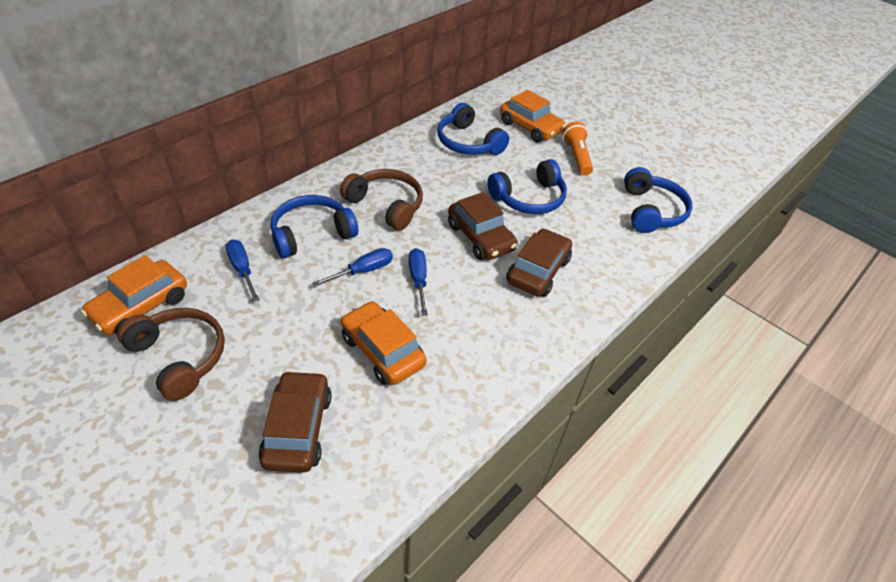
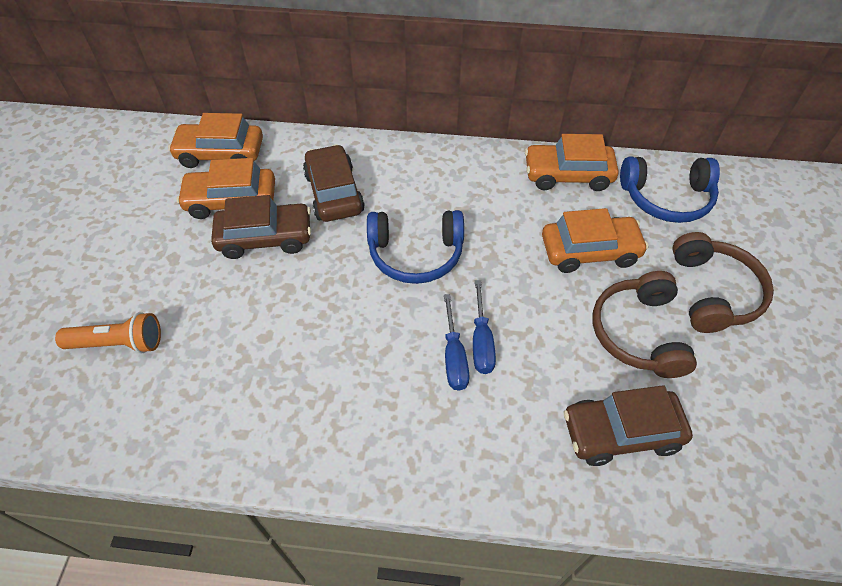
blue headphones: 4 -> 2
blue screwdriver: 3 -> 2
orange car: 3 -> 4

